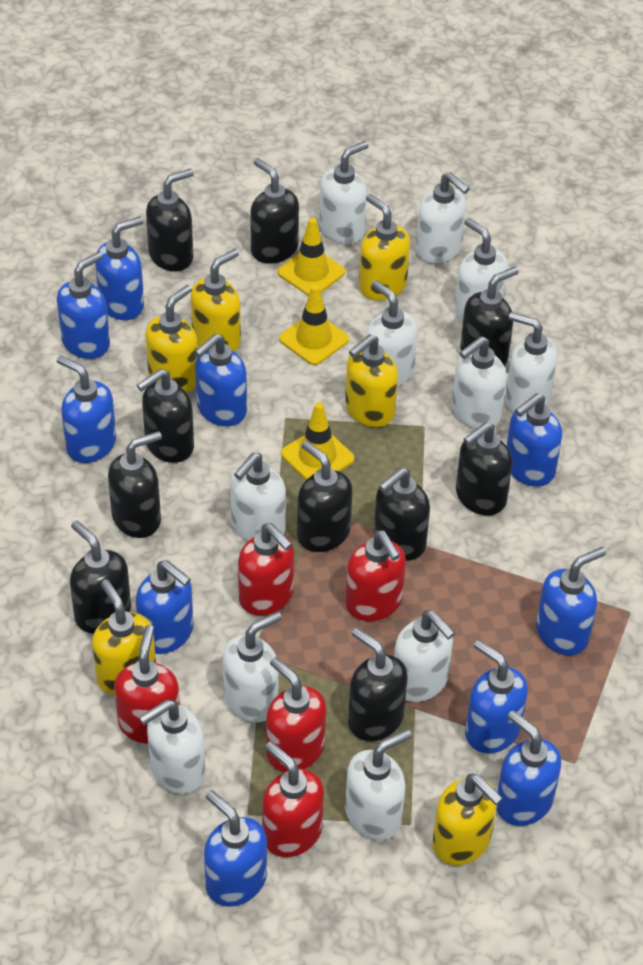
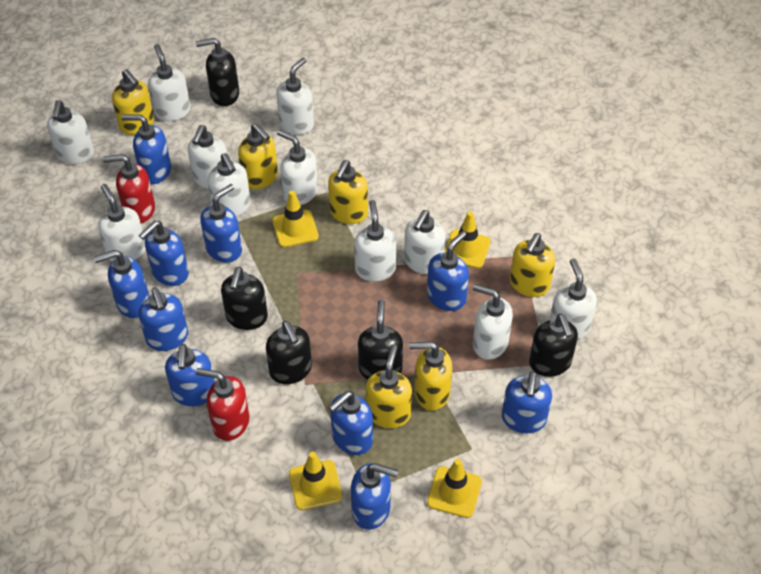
black soap dispenser: 10 -> 5
red soap dispenser: 5 -> 2
yellow traffic cone: 3 -> 4

